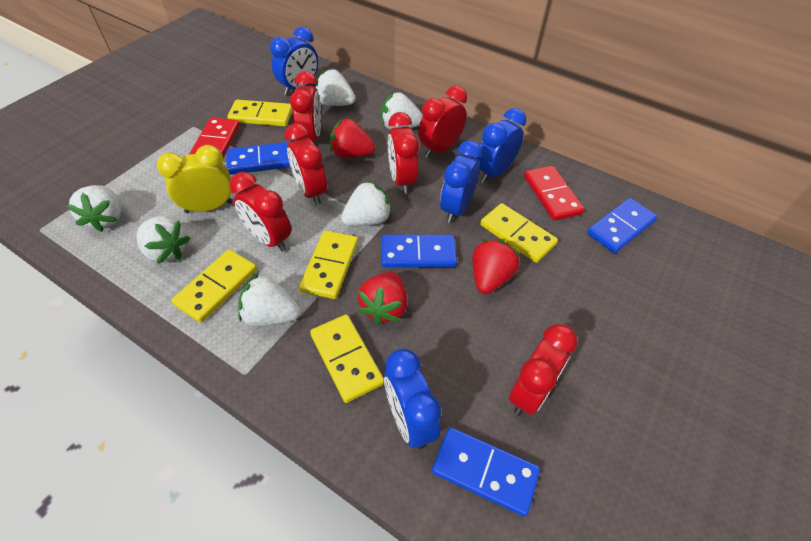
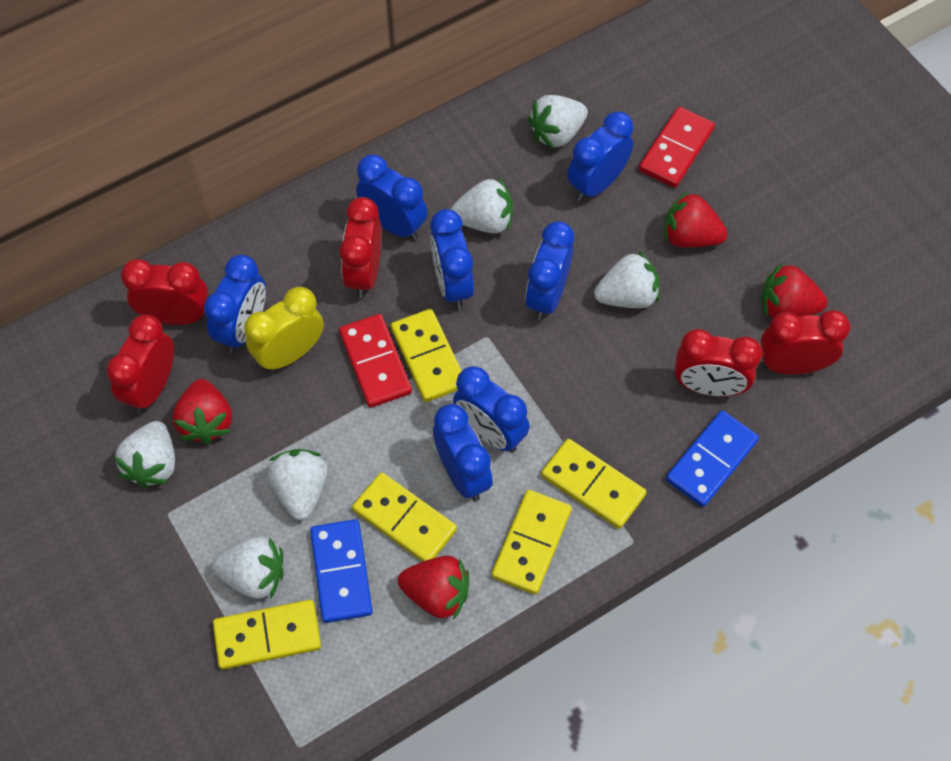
blue clock: 4 -> 7
blue domino: 4 -> 2
red clock: 6 -> 5
red strawberry: 3 -> 4

